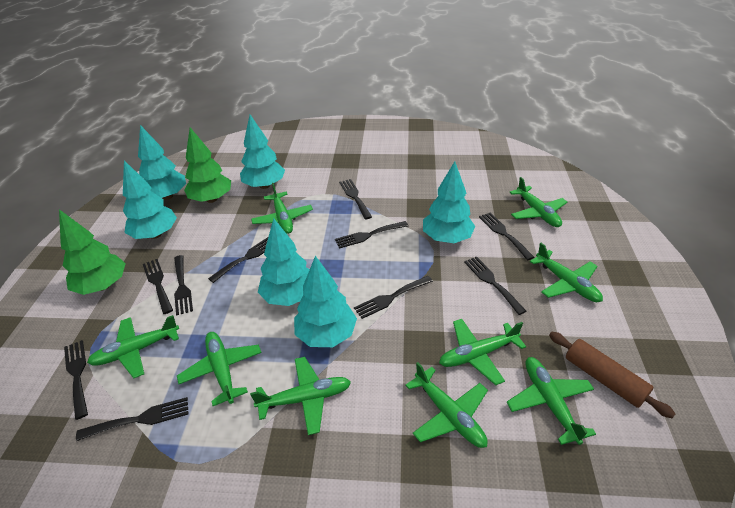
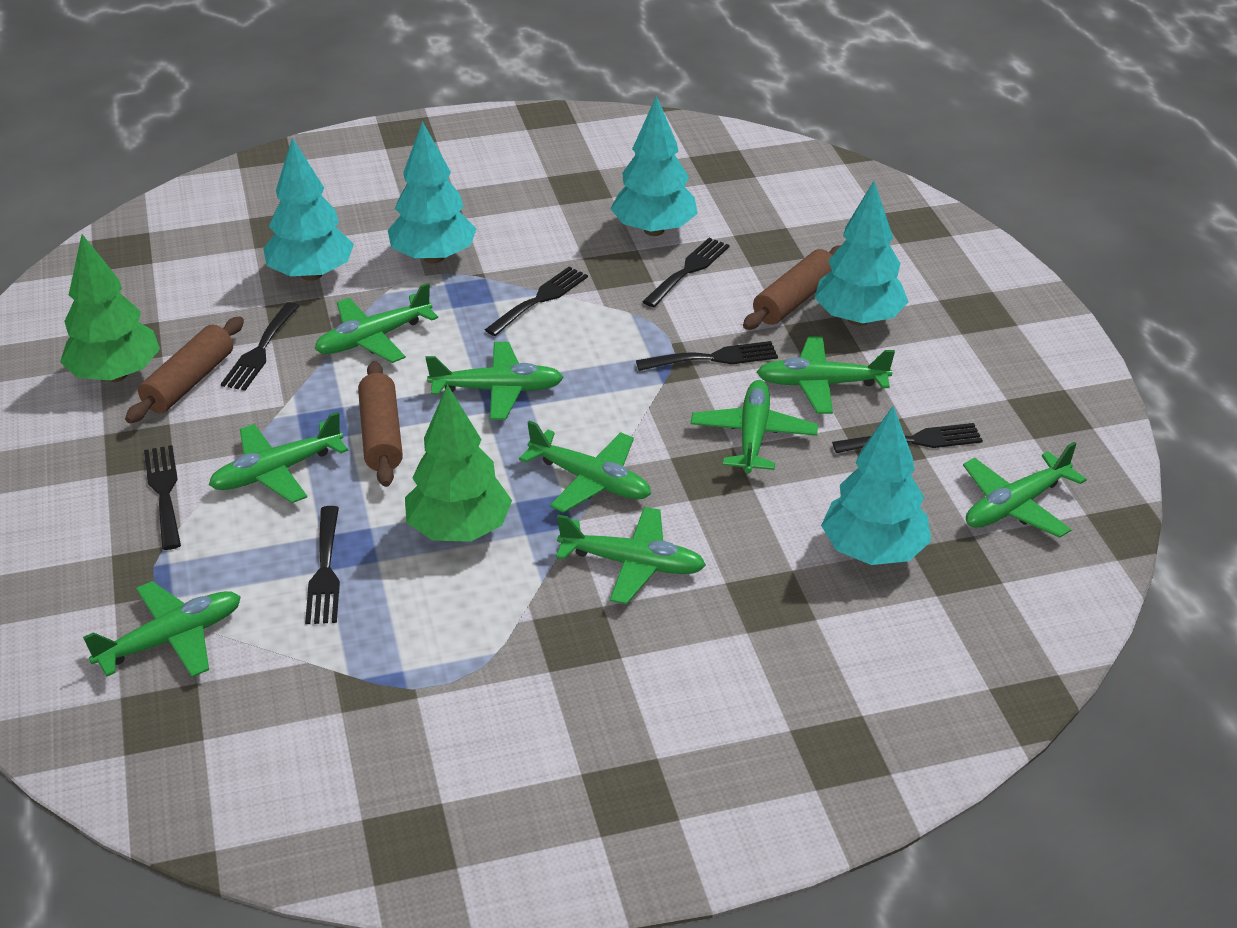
black fork: 10 -> 7
brown rolling pin: 1 -> 3
turquoise tree: 6 -> 5

